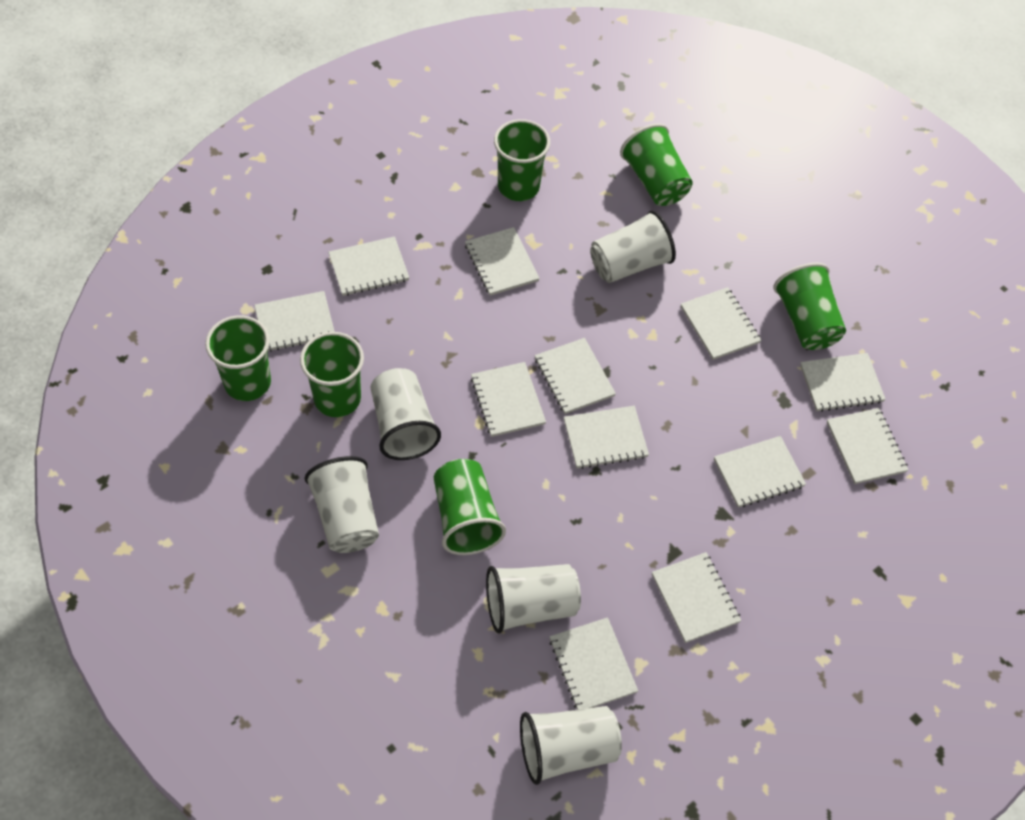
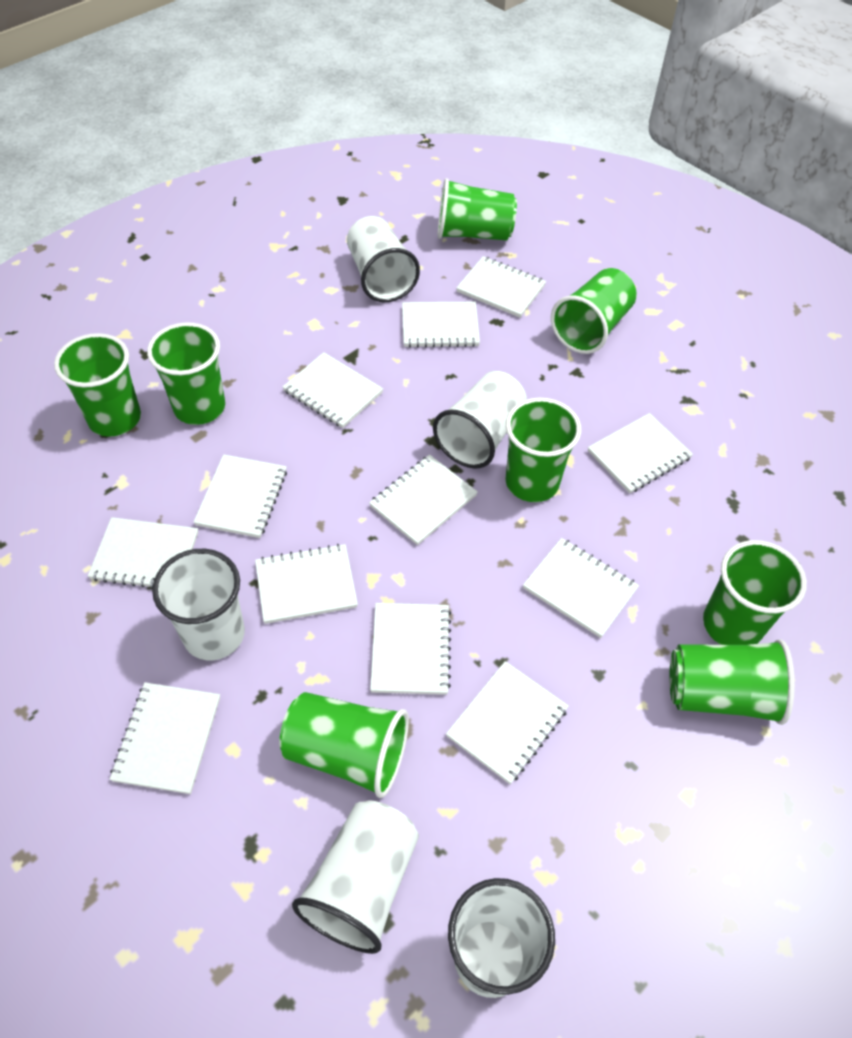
green cup: 6 -> 8

